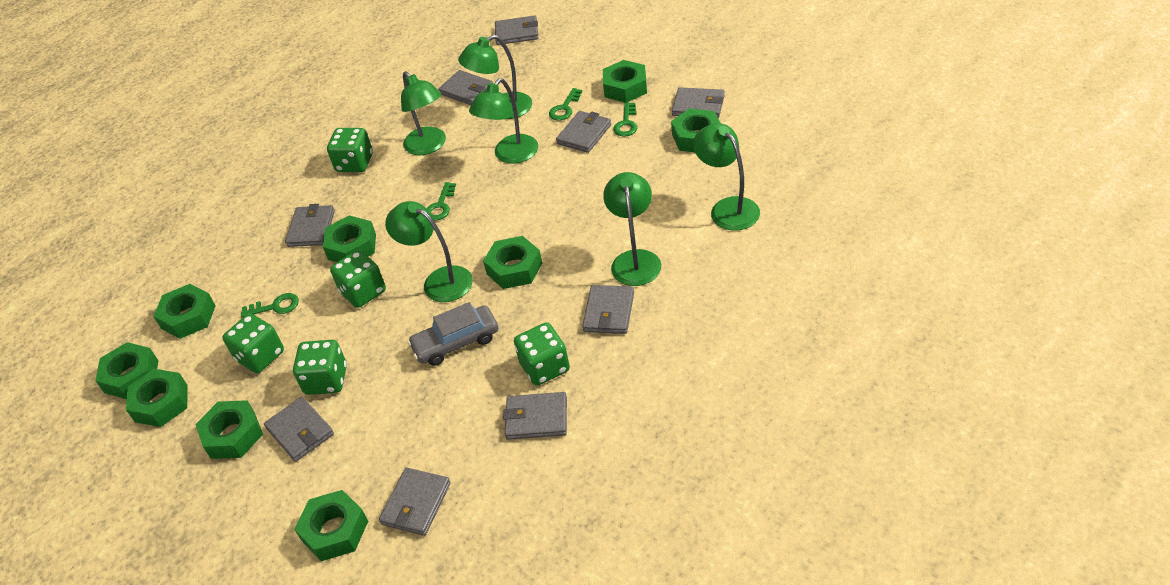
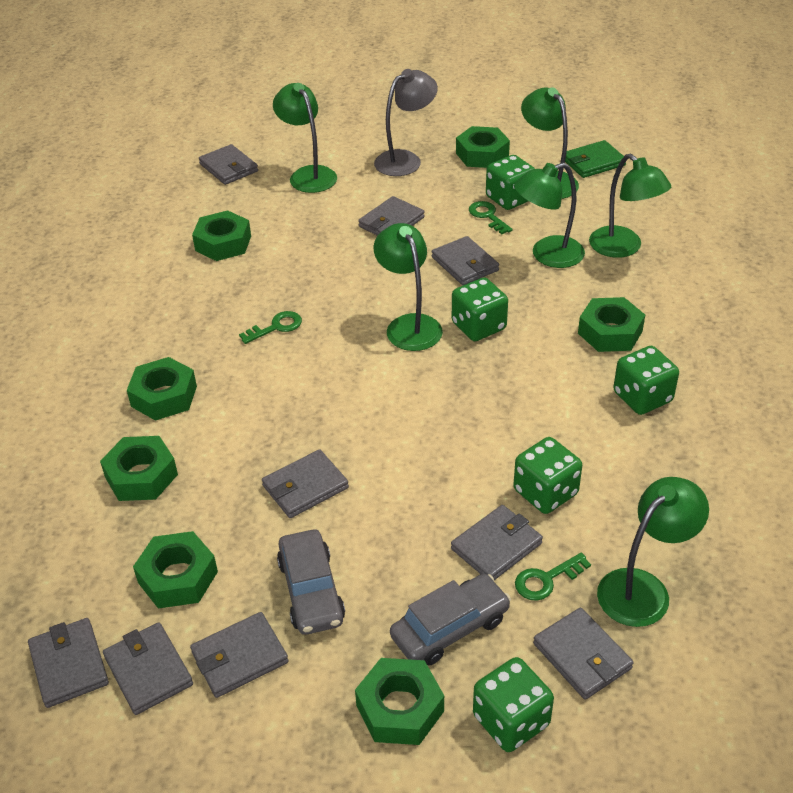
green key: 4 -> 3
green nut: 9 -> 7
green wallet: 0 -> 1
grey car: 1 -> 2
grey lamp: 0 -> 1

